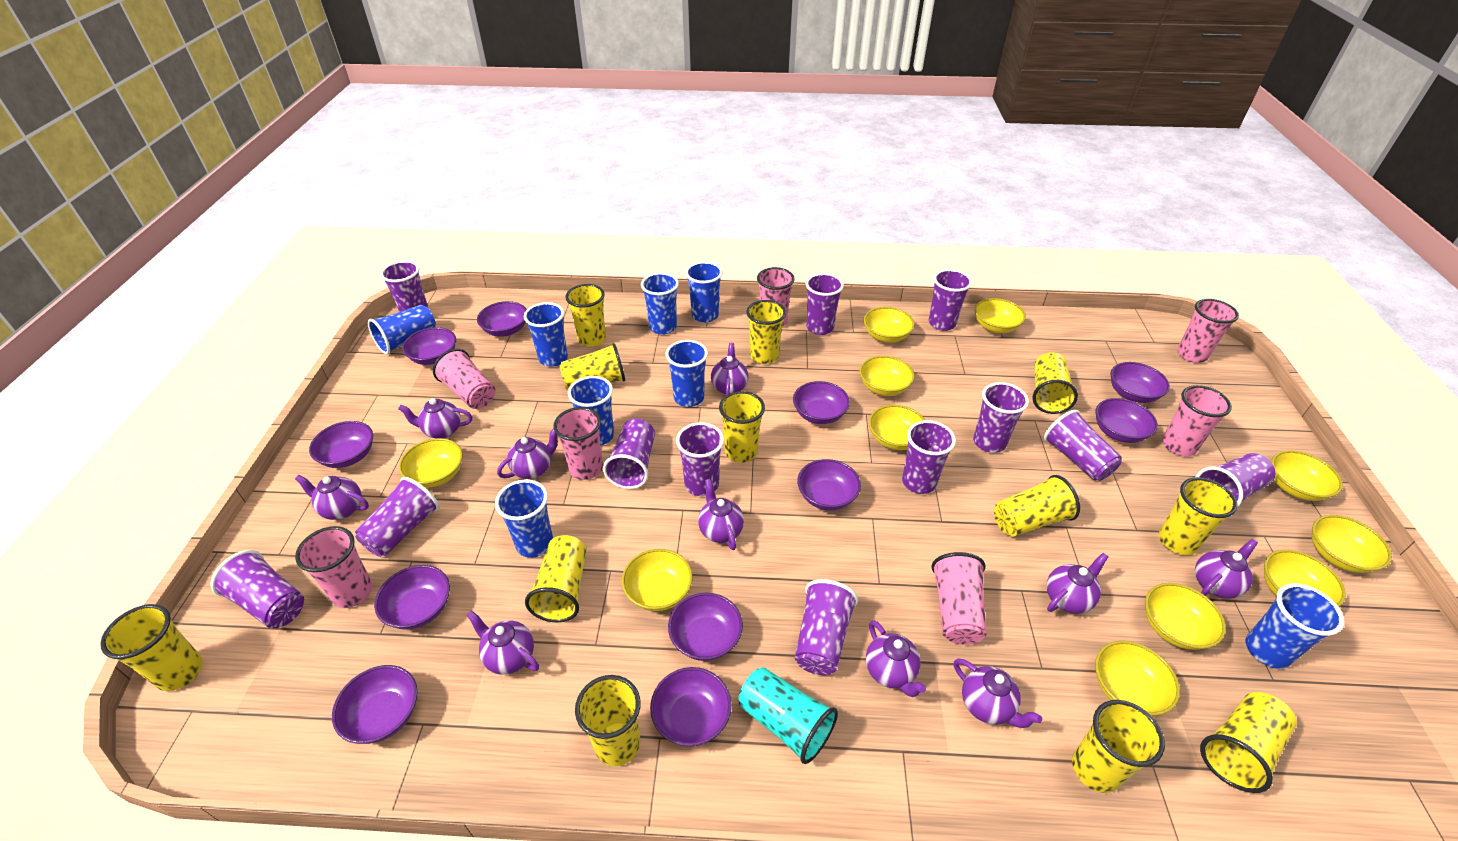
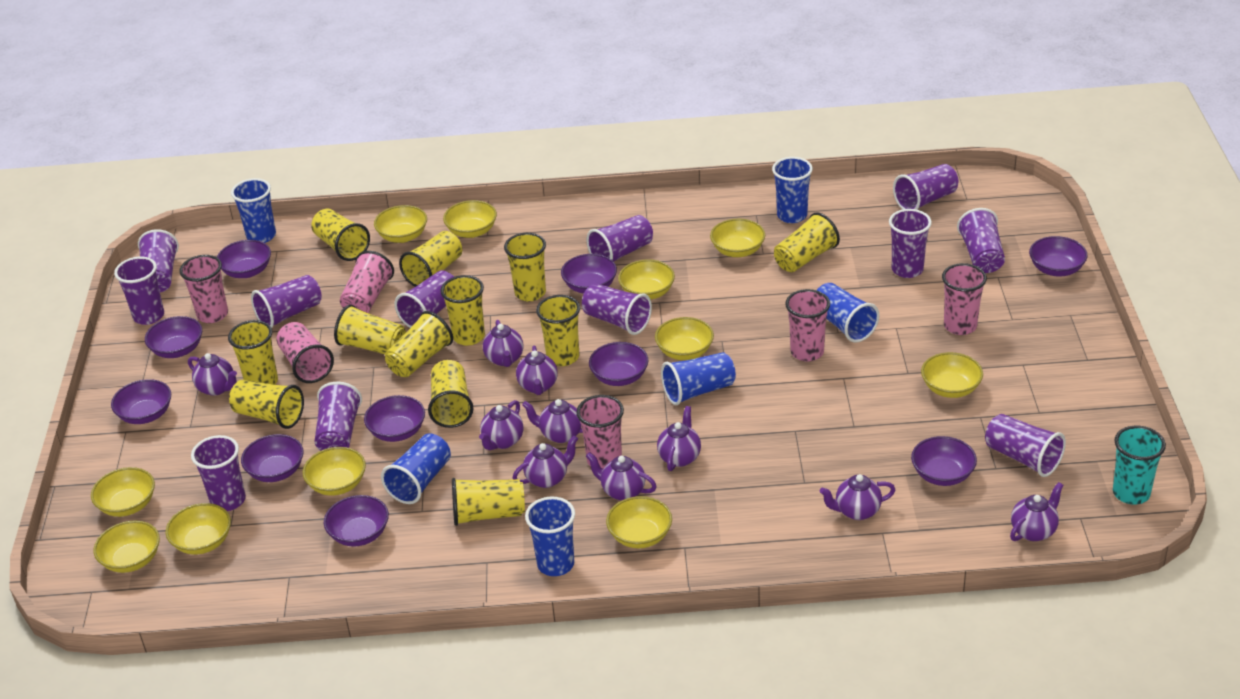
blue cup: 8 -> 6
pink cup: 7 -> 6
purple bowl: 11 -> 10

